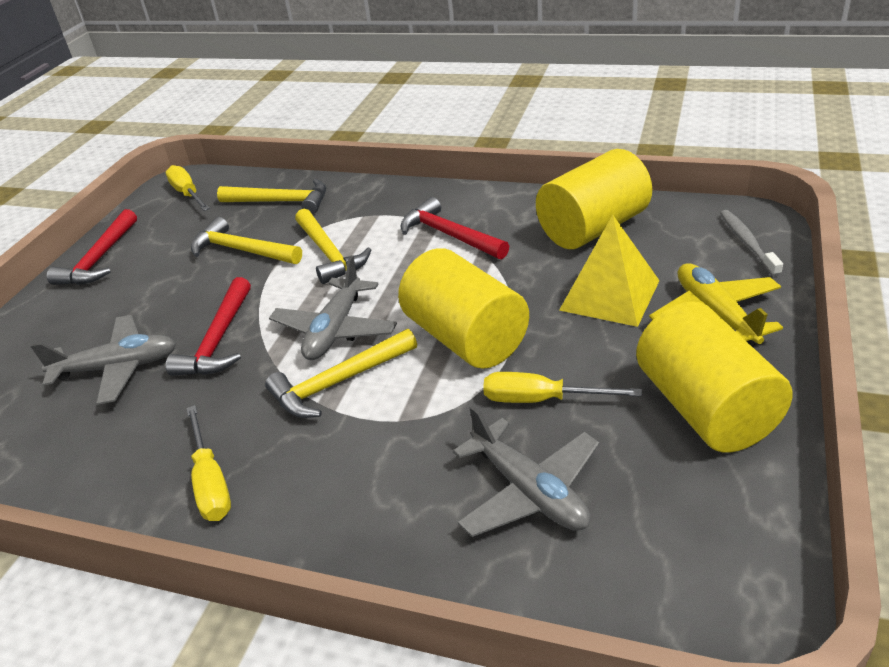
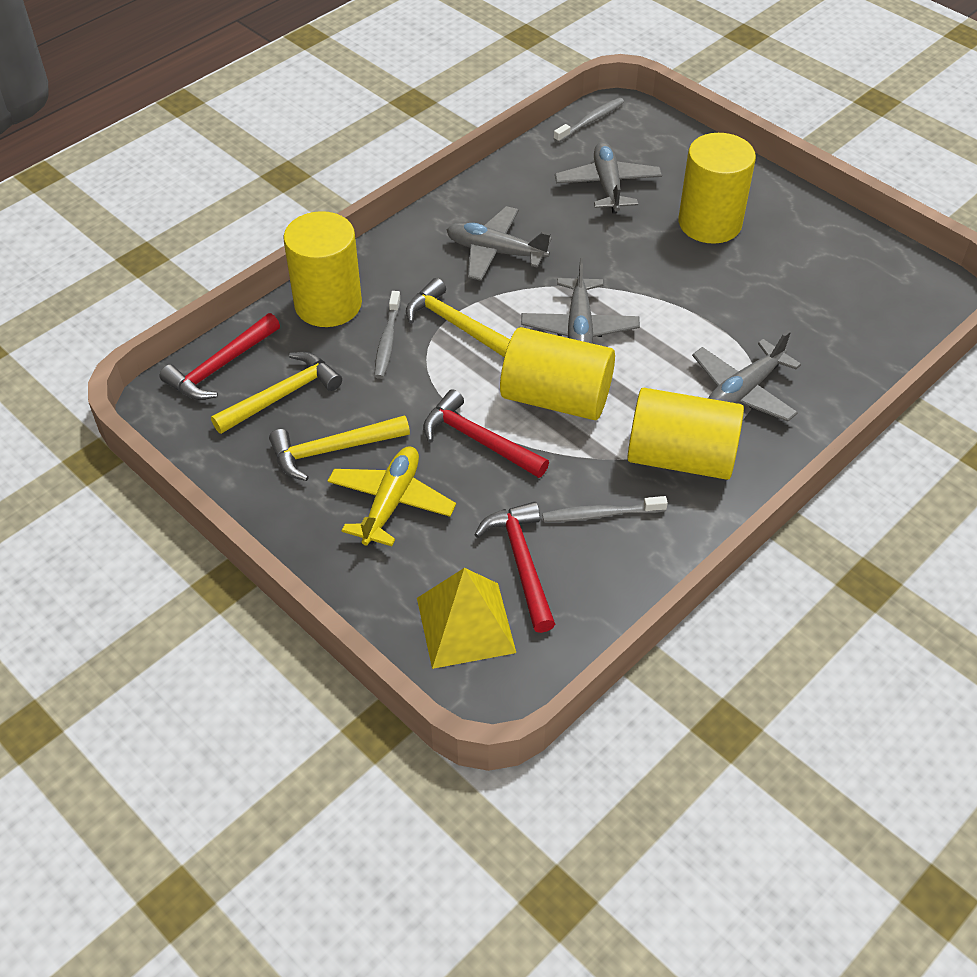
grey plane: 3 -> 4
grey toothbrush: 1 -> 3
yellow cylinder: 3 -> 4
yellow hammer: 4 -> 3
yellow screwdriver: 3 -> 0

